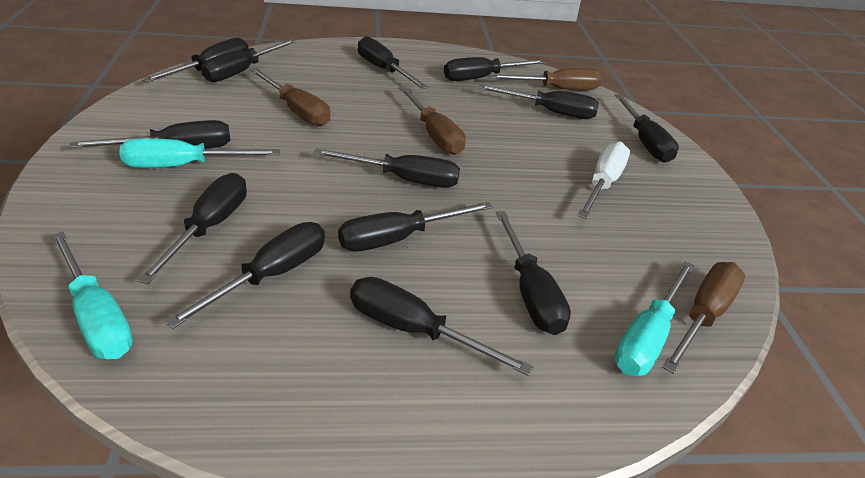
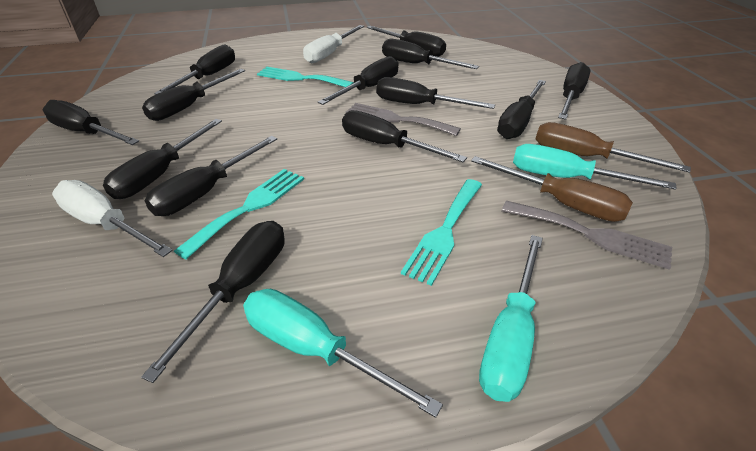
brown screwdriver: 4 -> 2
grey fork: 0 -> 2
turquoise fork: 0 -> 3
white screwdriver: 1 -> 2

